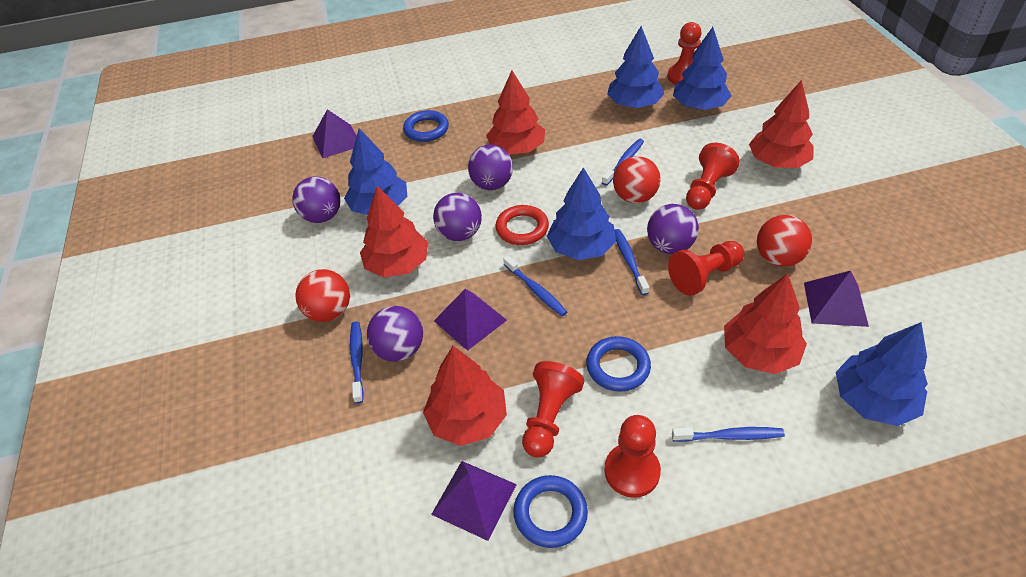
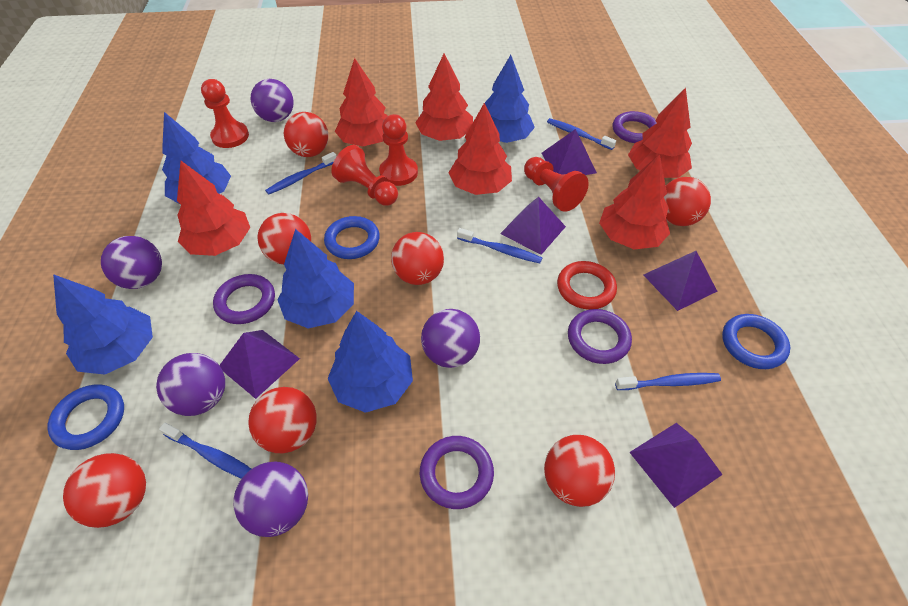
purple pyramid: 4 -> 5
purple ring: 0 -> 4
red ball: 3 -> 7
red pawn: 5 -> 4
red tree: 5 -> 6

